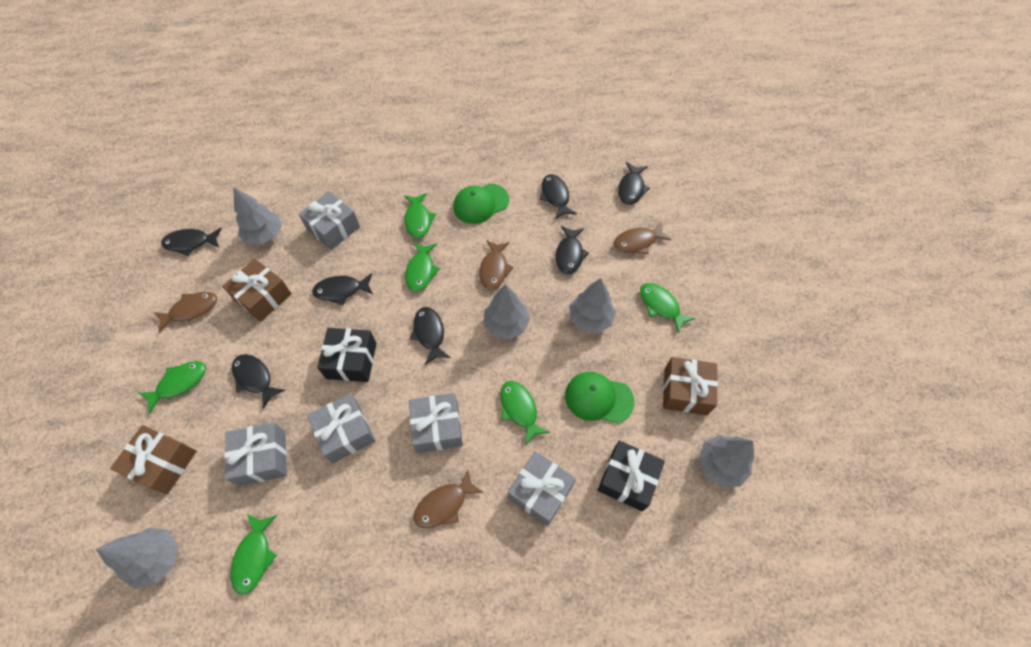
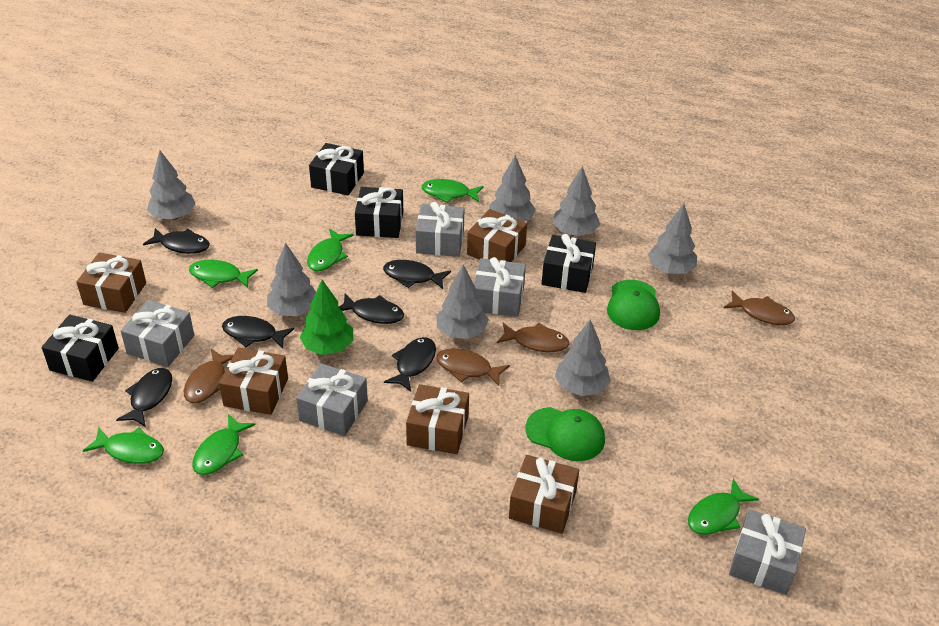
black fish: 7 -> 6
black gift: 2 -> 4
brown gift: 3 -> 5
green tree: 0 -> 1
grey tree: 5 -> 7

